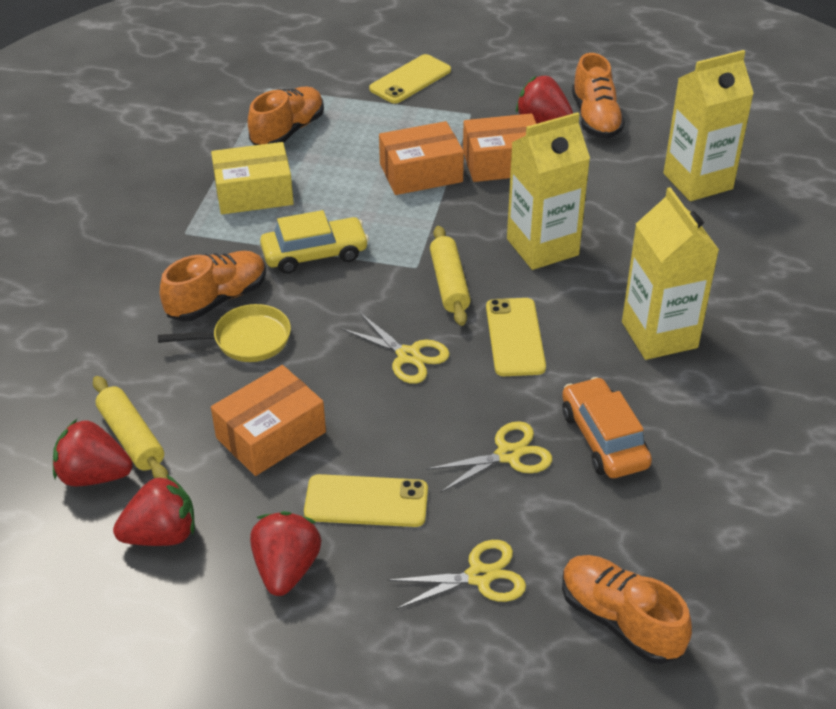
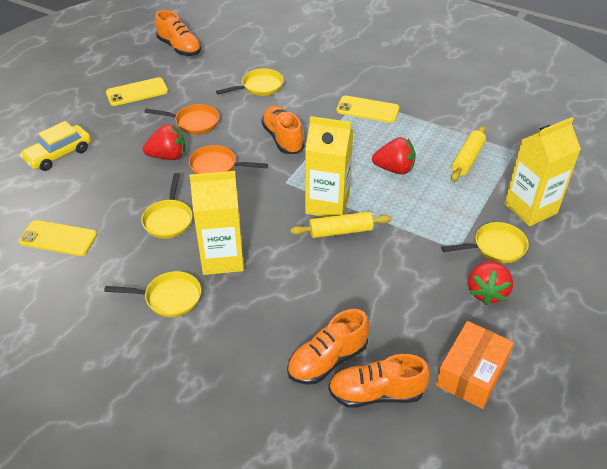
orange box: 3 -> 1
orange car: 1 -> 0
orange pan: 0 -> 2
red strawberry: 4 -> 3
yellow box: 1 -> 0
yellow pan: 1 -> 4
yellow scissors: 3 -> 0

